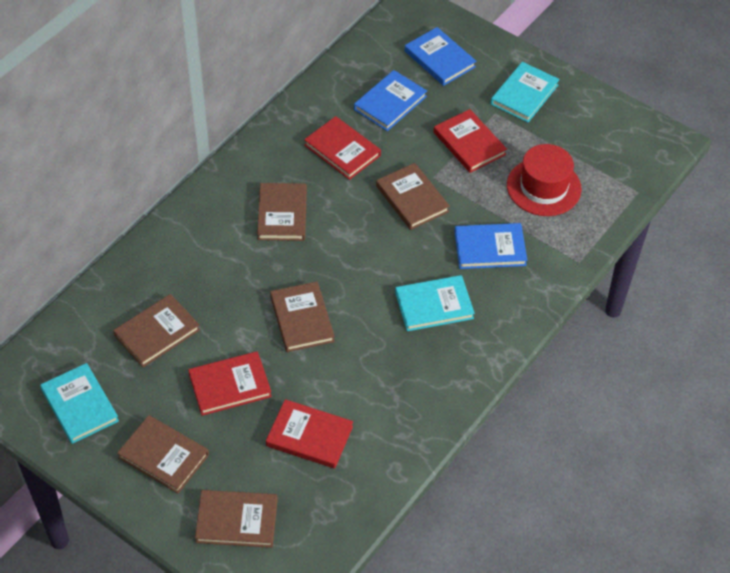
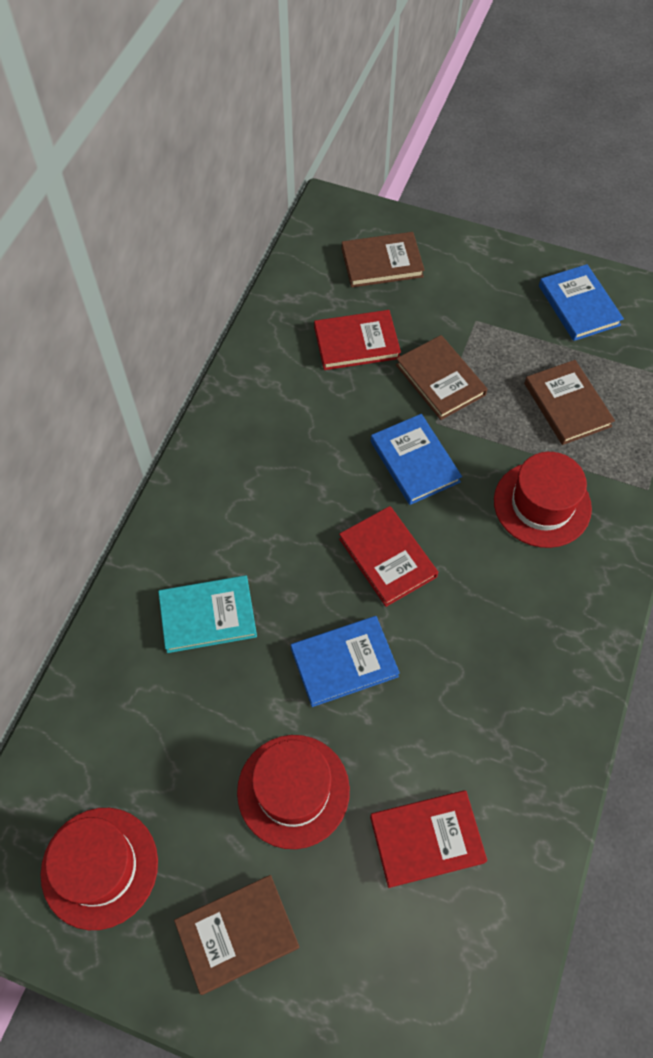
brown book: 6 -> 4
red book: 4 -> 3
red hat: 1 -> 3
turquoise book: 3 -> 1

